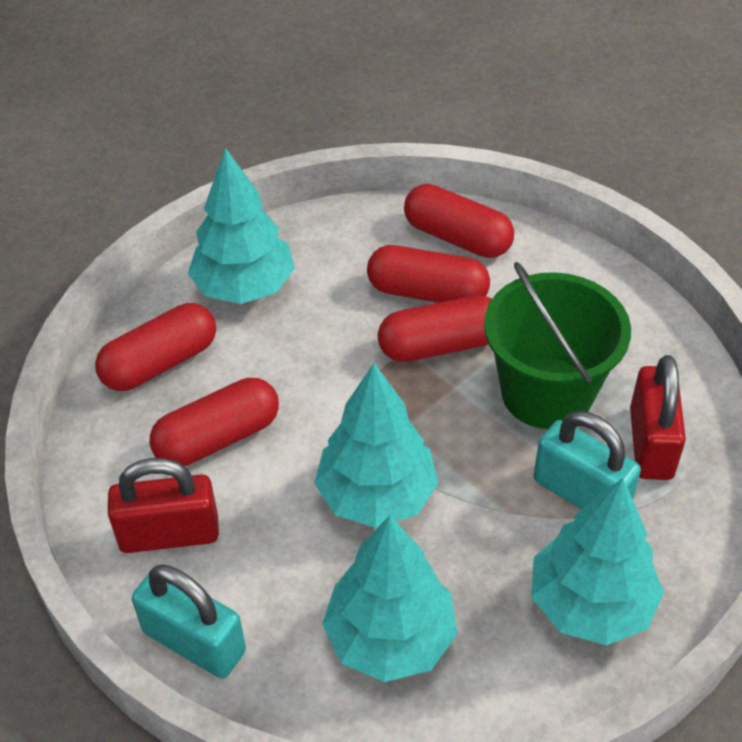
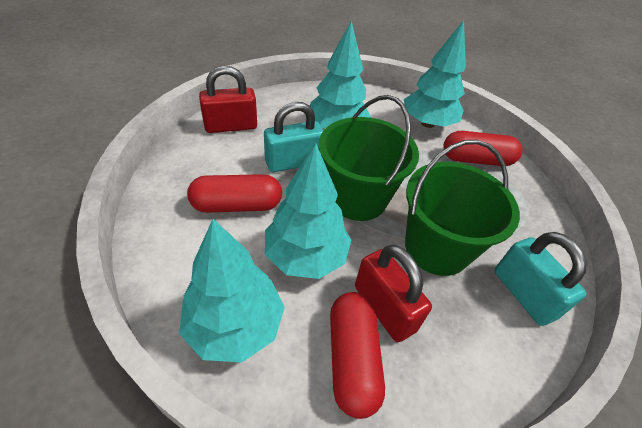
green bucket: 1 -> 2
red capsule: 5 -> 3

